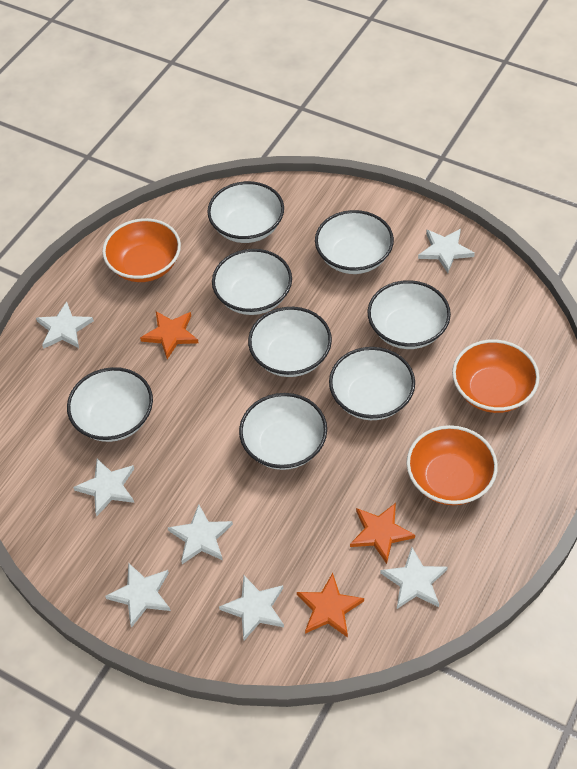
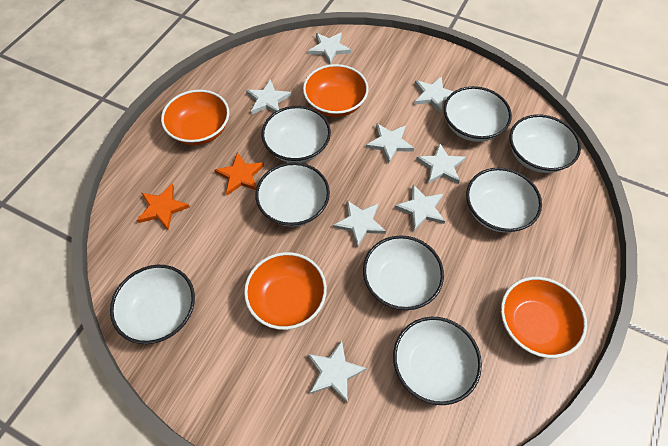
orange bowl: 3 -> 4
orange star: 3 -> 2
white star: 7 -> 8

